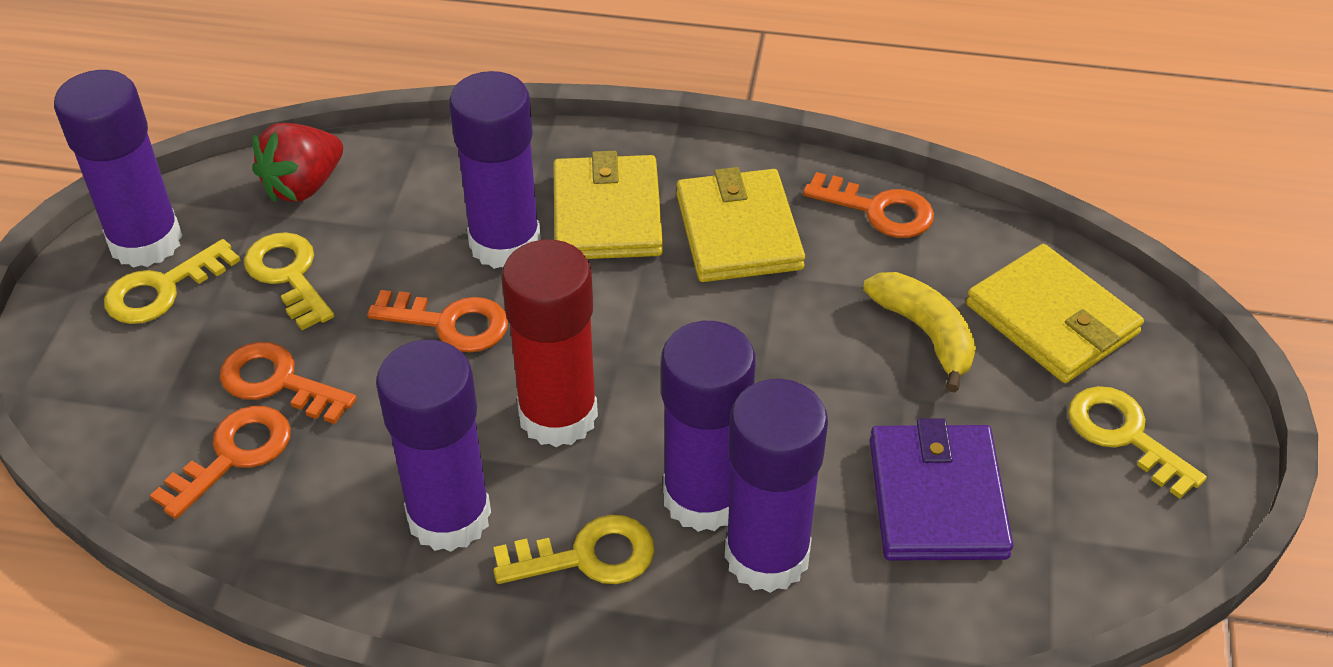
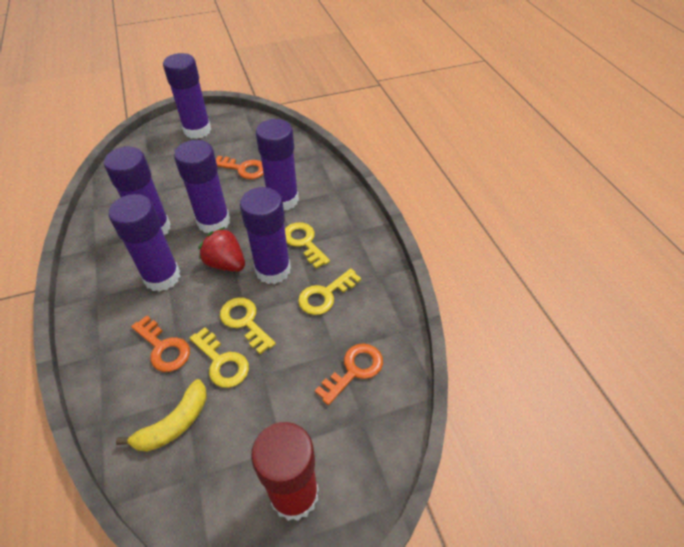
orange key: 4 -> 3
purple glue stick: 5 -> 6
purple wallet: 1 -> 0
yellow wallet: 3 -> 0

